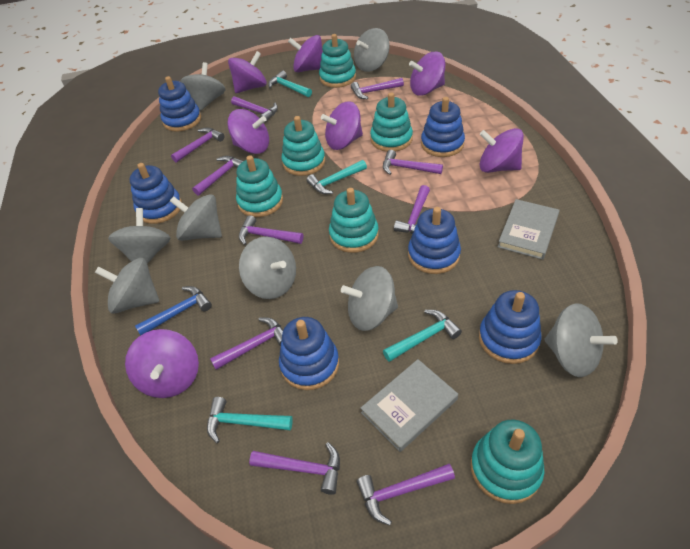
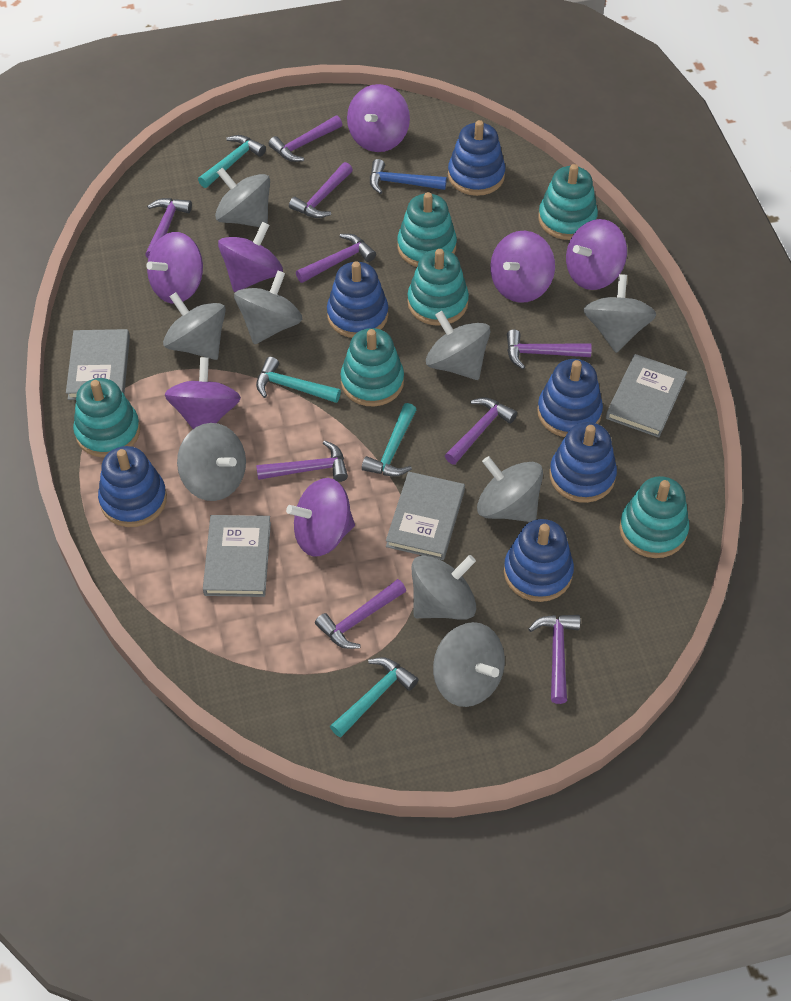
grey book: 2 -> 4
grey spinning top: 8 -> 9
purple hammer: 10 -> 9

